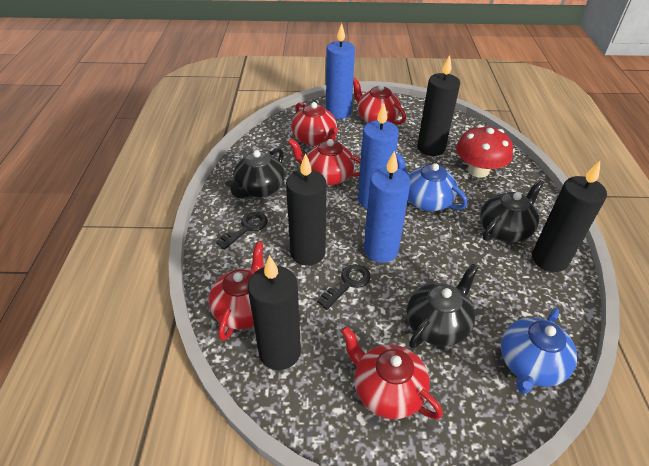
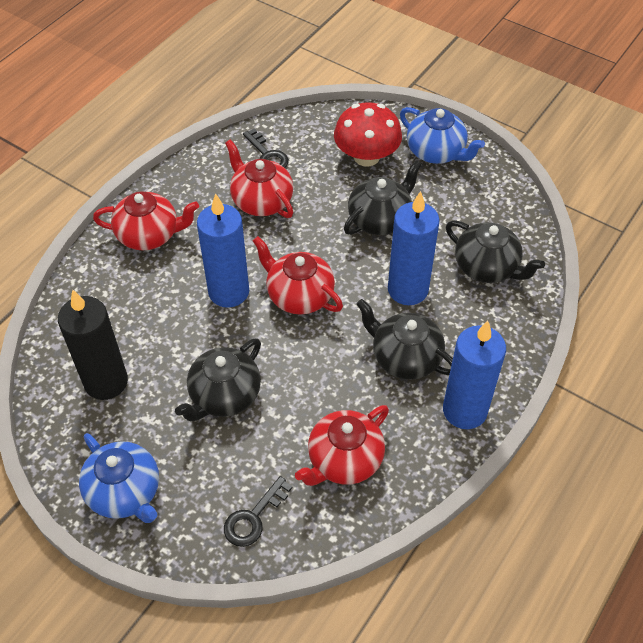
black candle: 4 -> 1
black teapot: 3 -> 4
red teapot: 5 -> 4

